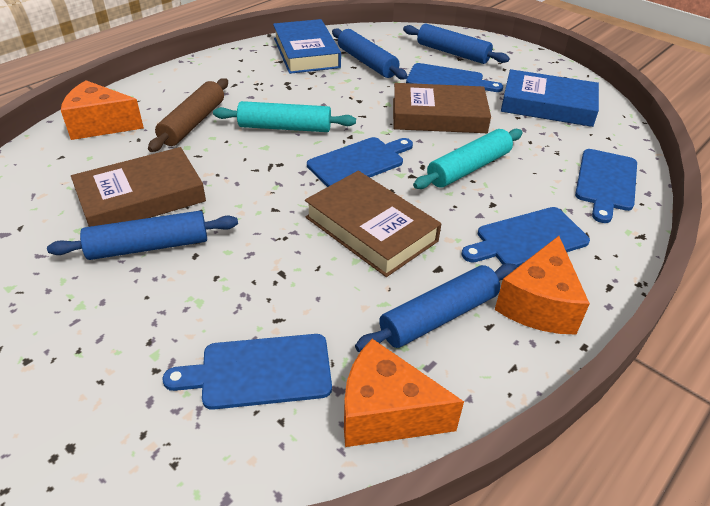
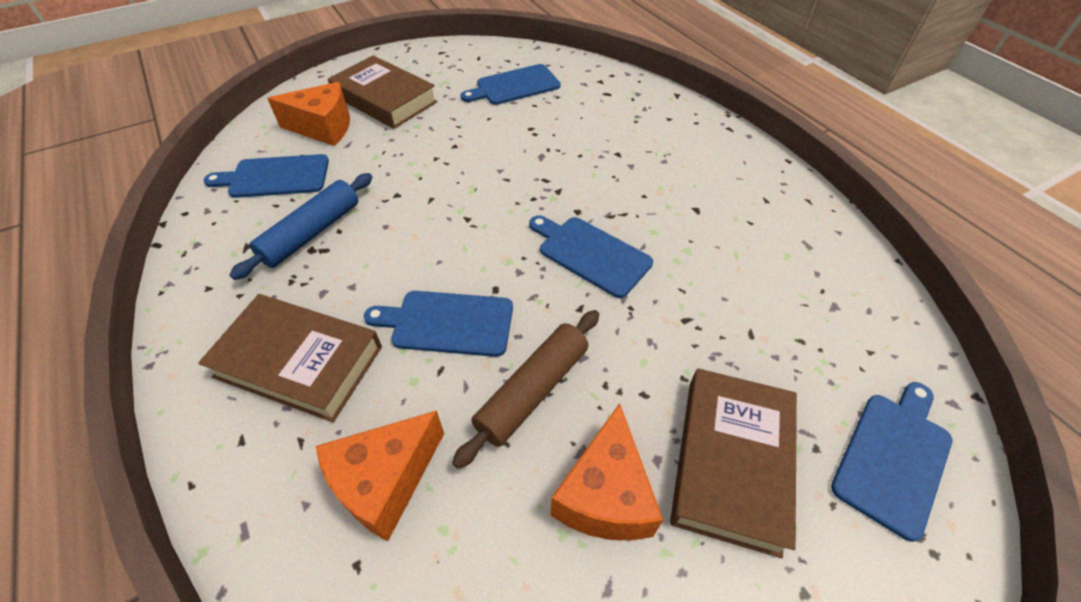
blue book: 2 -> 0
blue rolling pin: 4 -> 1
turquoise rolling pin: 2 -> 0

